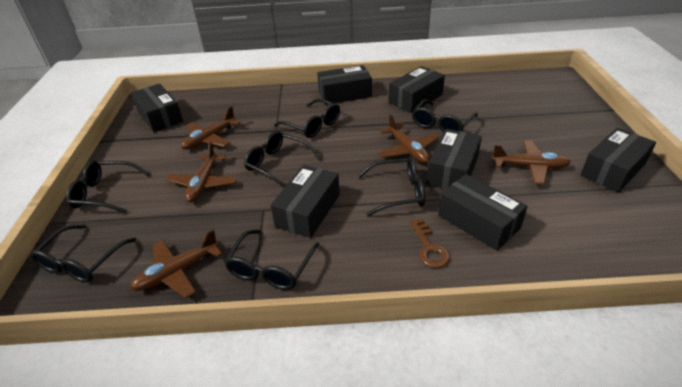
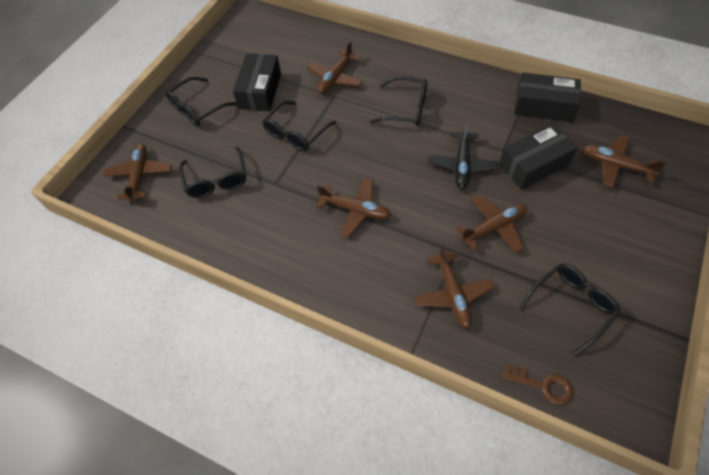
black box: 7 -> 3
black glasses: 7 -> 5
black plane: 0 -> 1
brown plane: 5 -> 6

